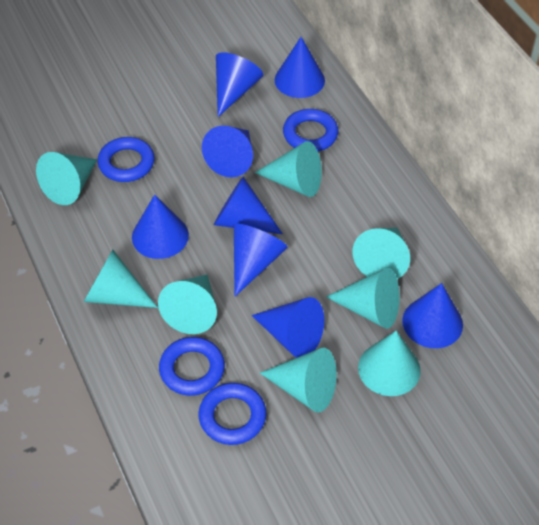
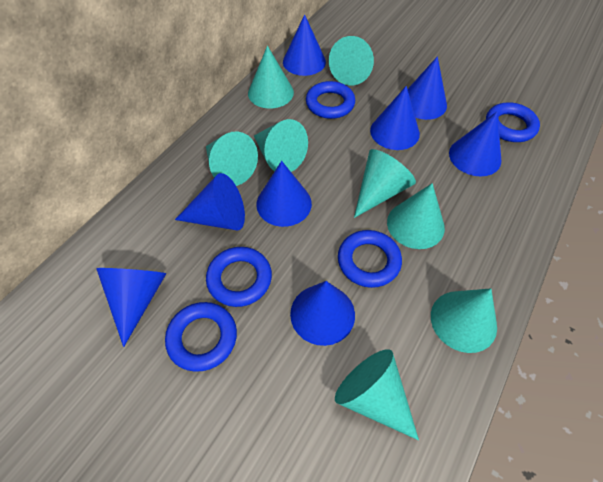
blue ring: 4 -> 5

